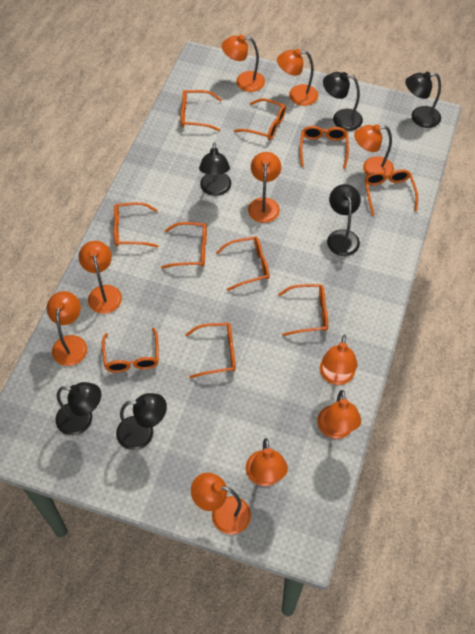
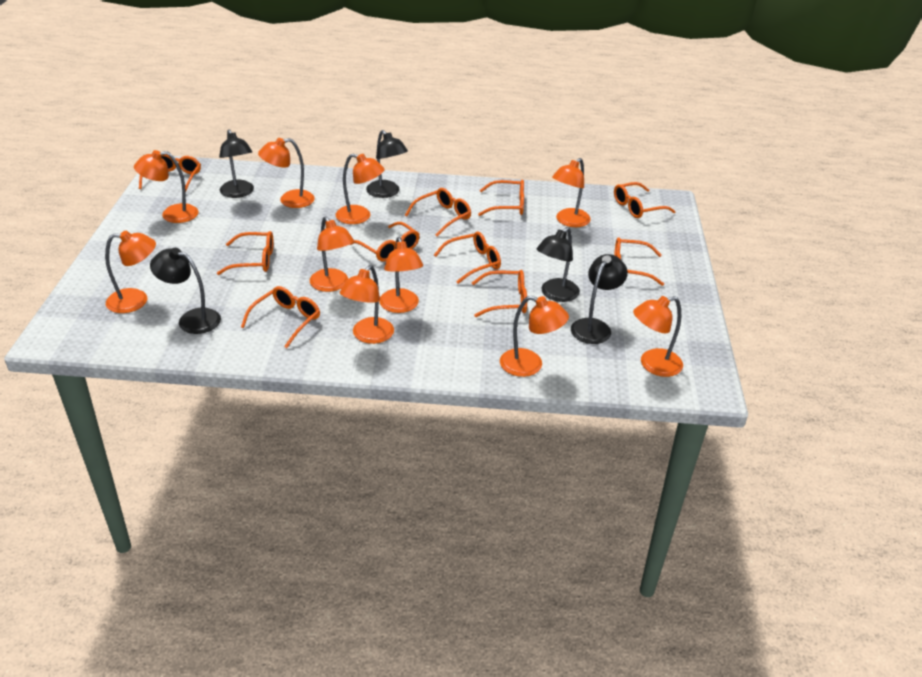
black lamp: 6 -> 5

